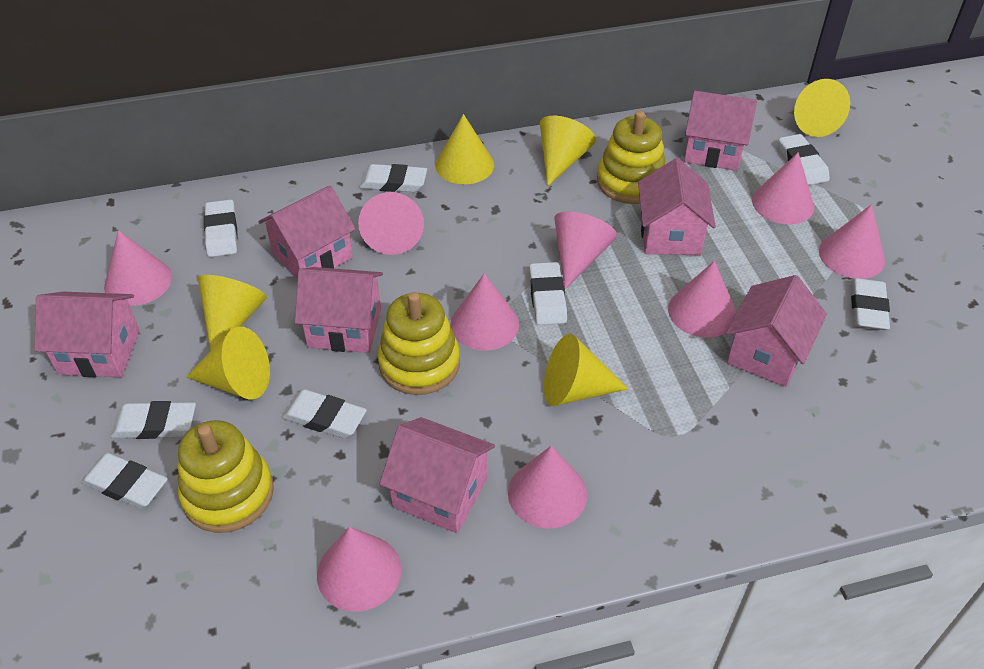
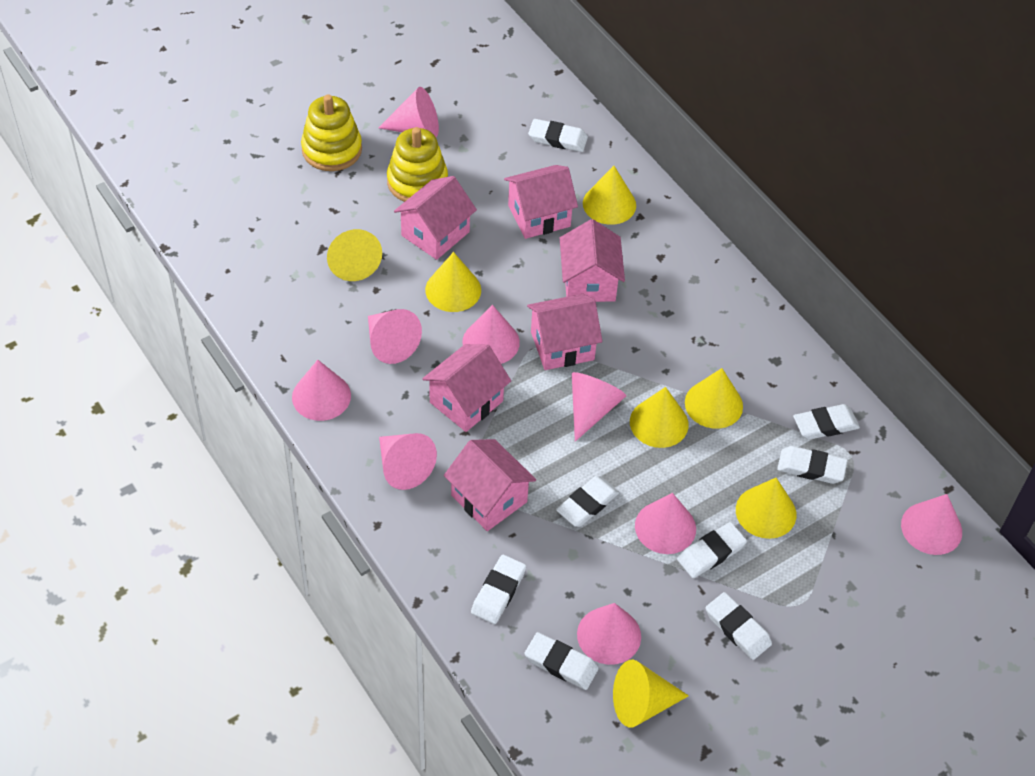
pink house: 7 -> 6
yellow cone: 6 -> 7
yellow stacking toy: 3 -> 2

